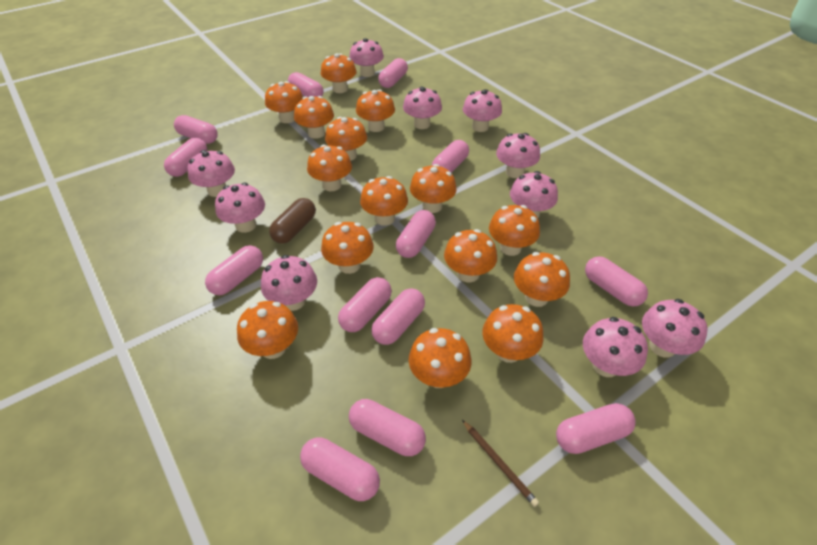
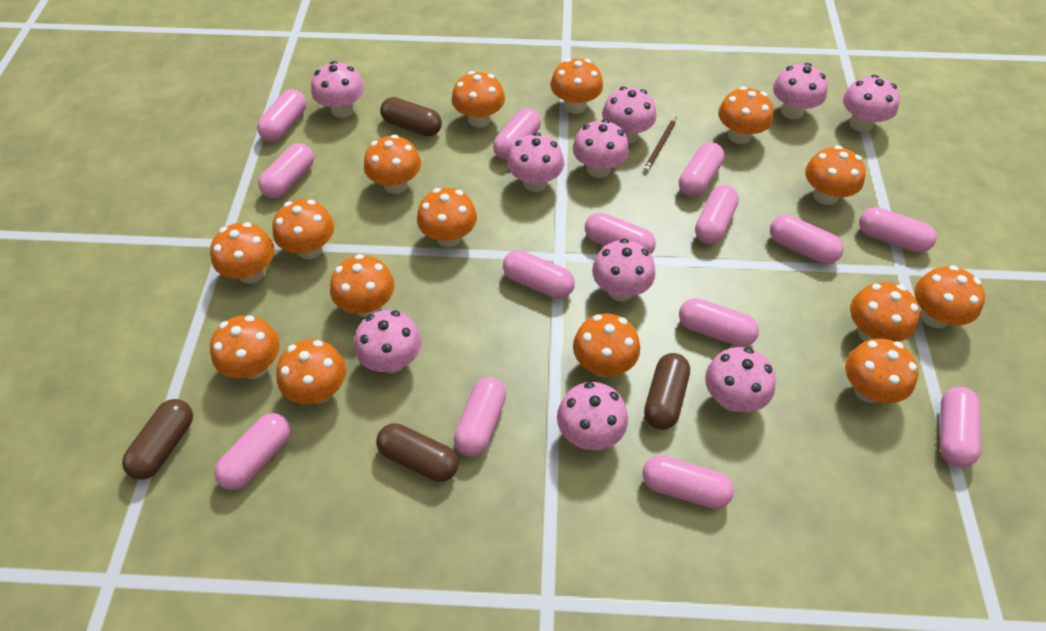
brown capsule: 1 -> 4
pink capsule: 13 -> 14

